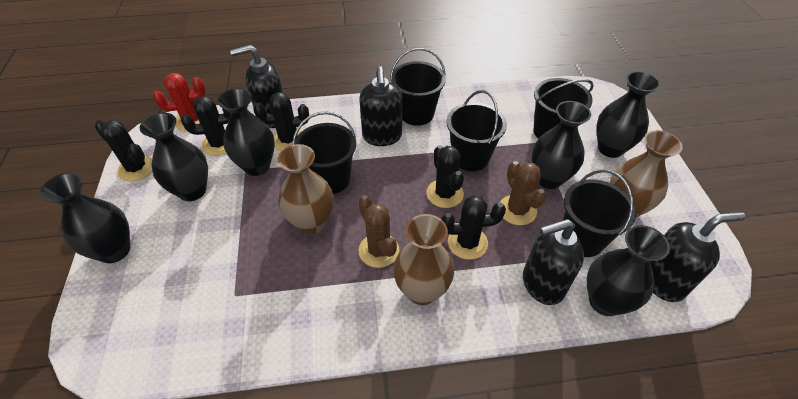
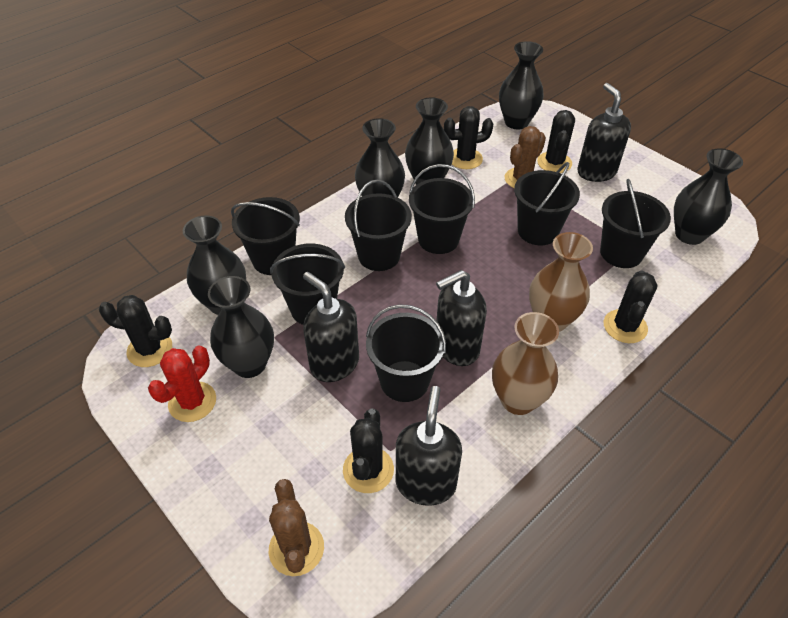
black bucket: 5 -> 7
brown vase: 3 -> 2

